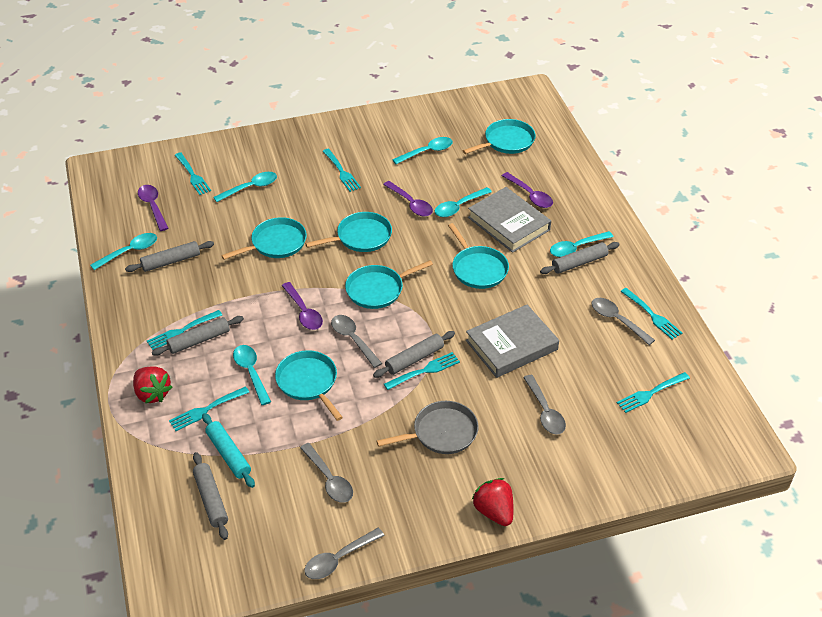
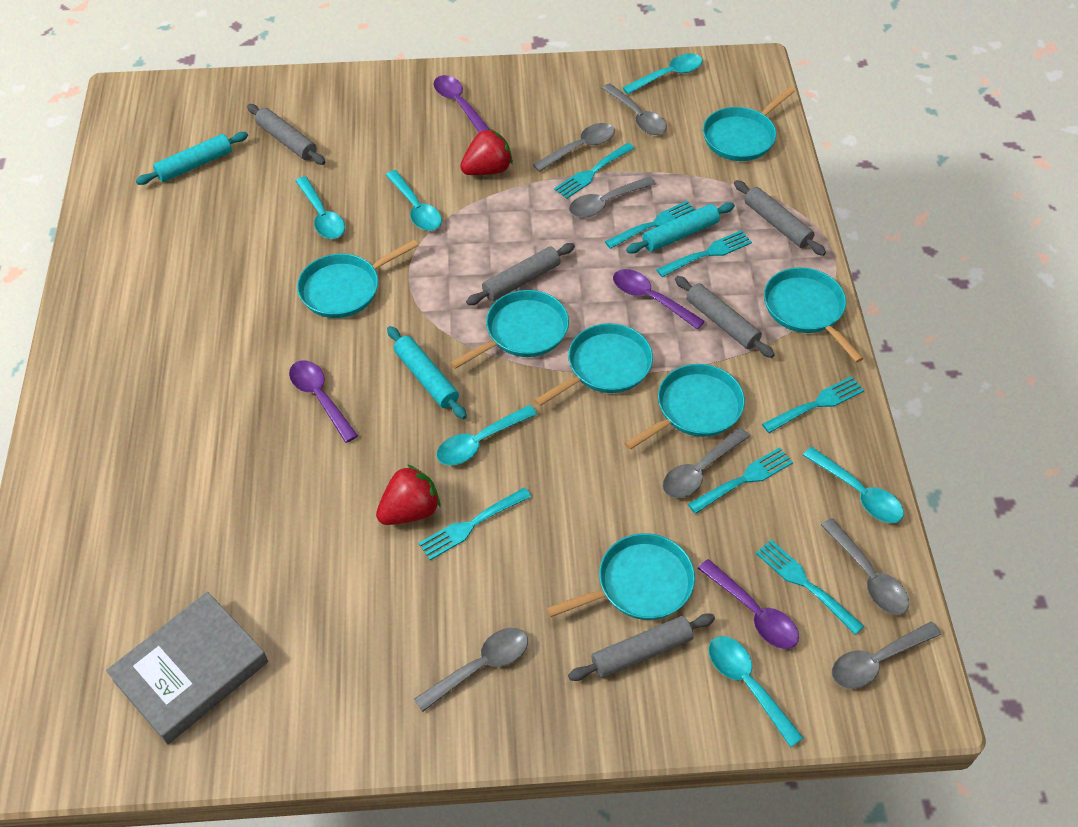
grey book: 2 -> 1
grey pan: 1 -> 0
grey spoon: 5 -> 7
turquoise pan: 6 -> 7
turquoise rolling pin: 1 -> 3

